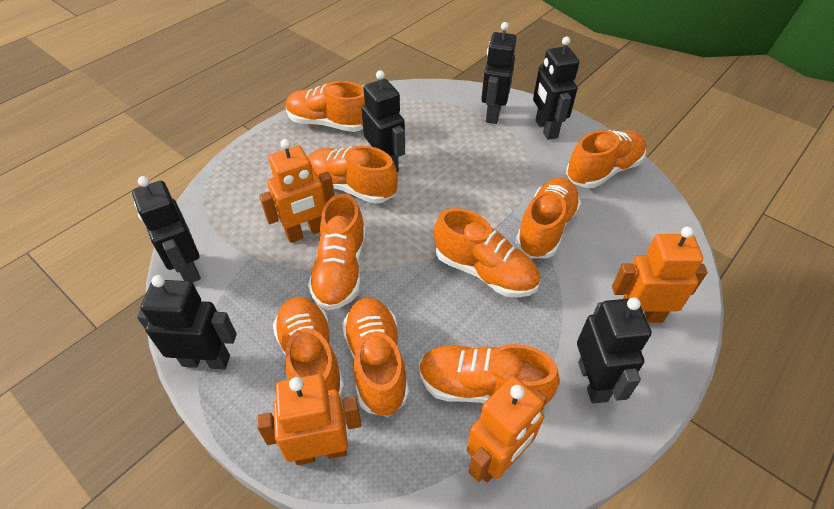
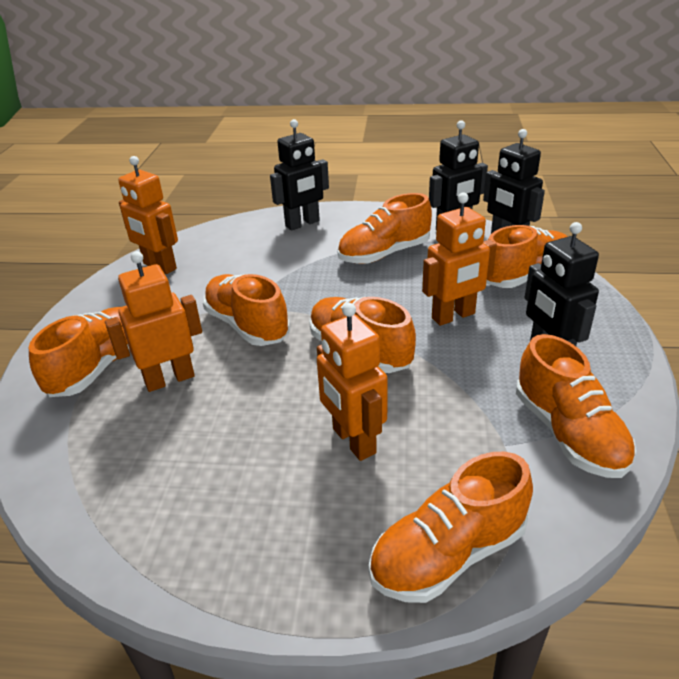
black robot: 6 -> 4
orange shoe: 9 -> 7

